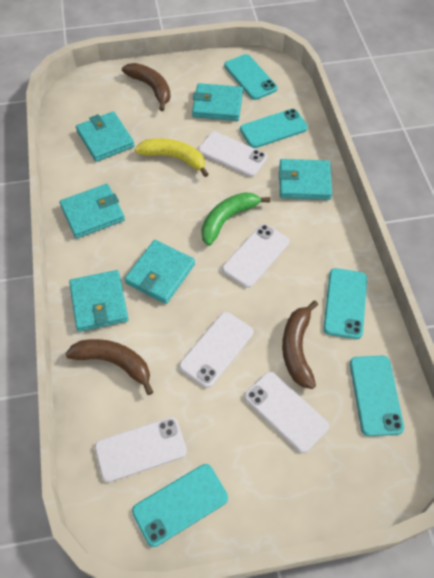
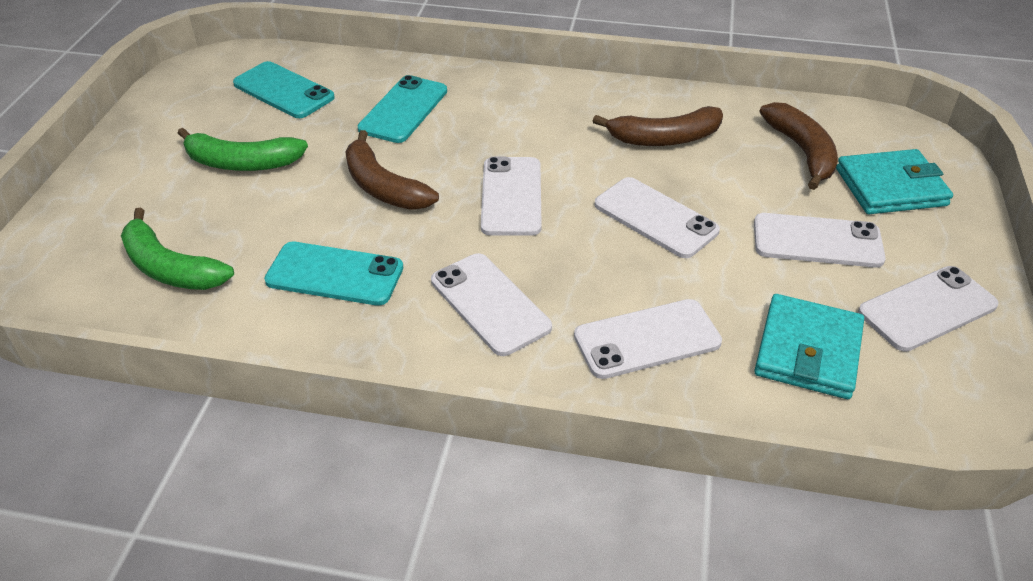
green banana: 1 -> 2
turquoise phone: 5 -> 3
turquoise wallet: 6 -> 2
white phone: 5 -> 6
yellow banana: 1 -> 0

